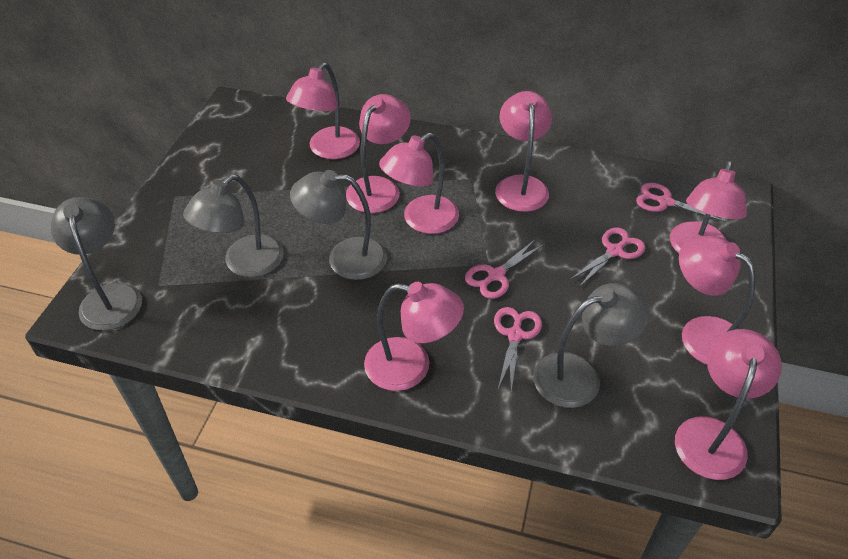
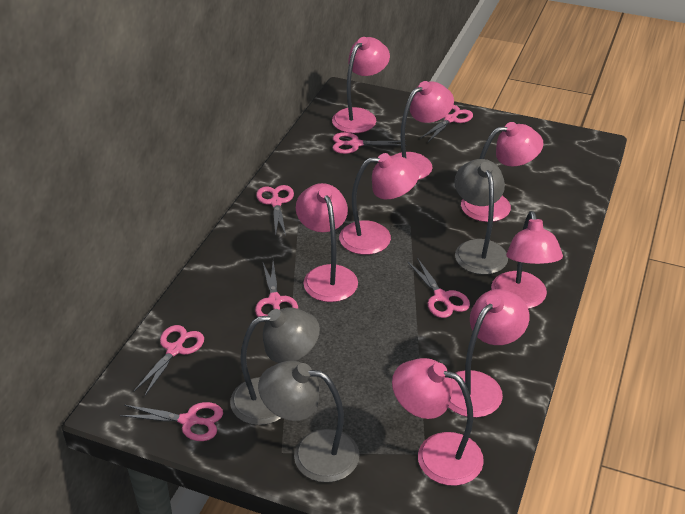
grey lamp: 4 -> 3
pink scissors: 4 -> 7

